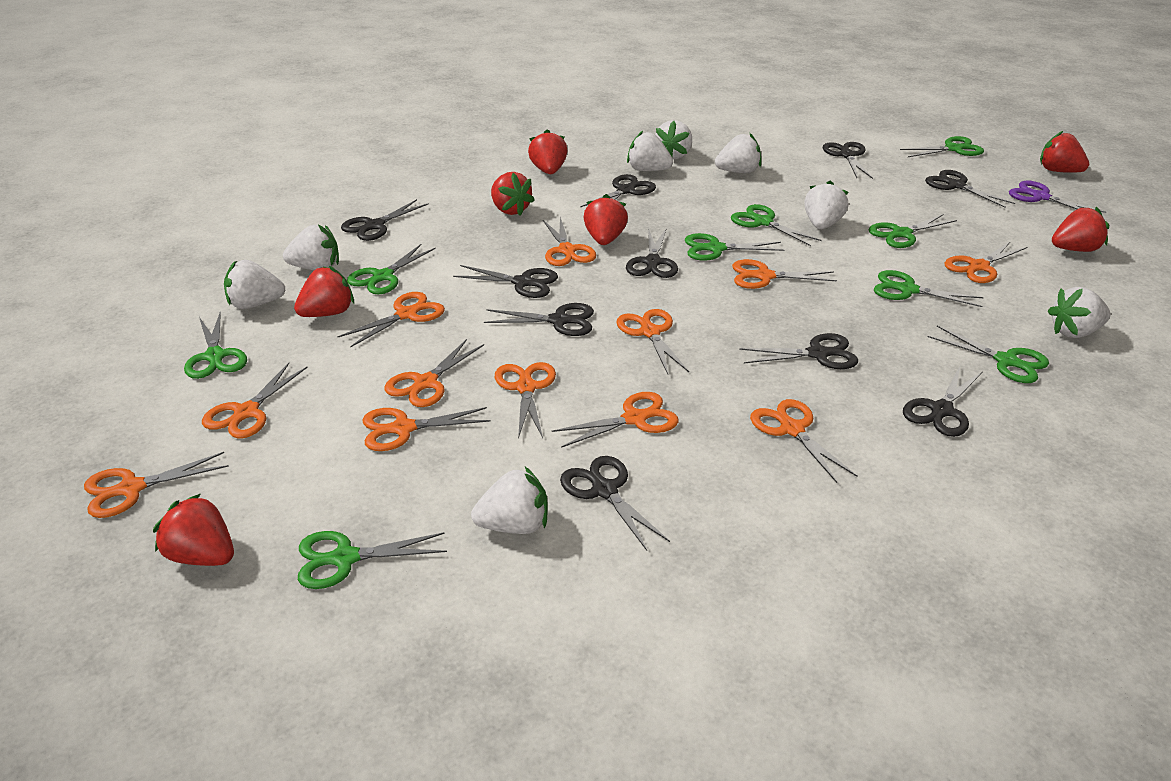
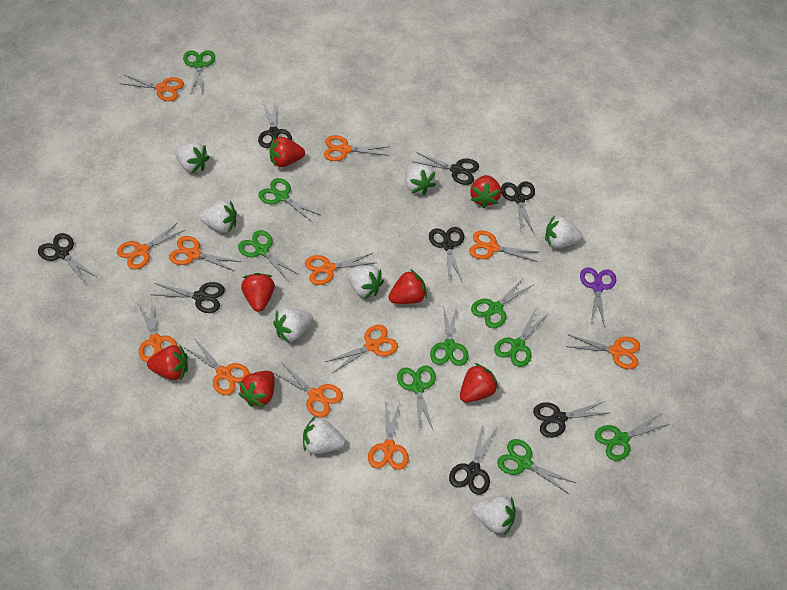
black scissors: 10 -> 8

